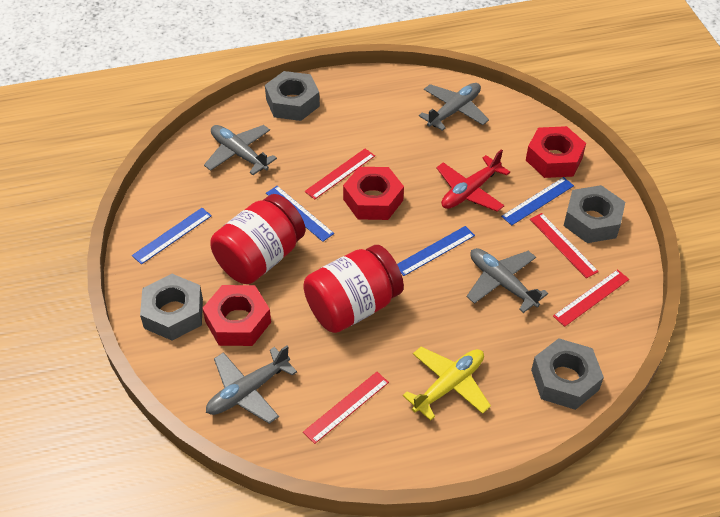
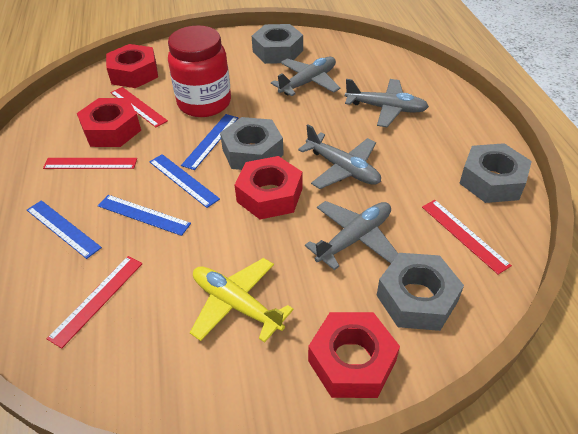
red jar: 2 -> 1
red nut: 3 -> 4
red plane: 1 -> 0

